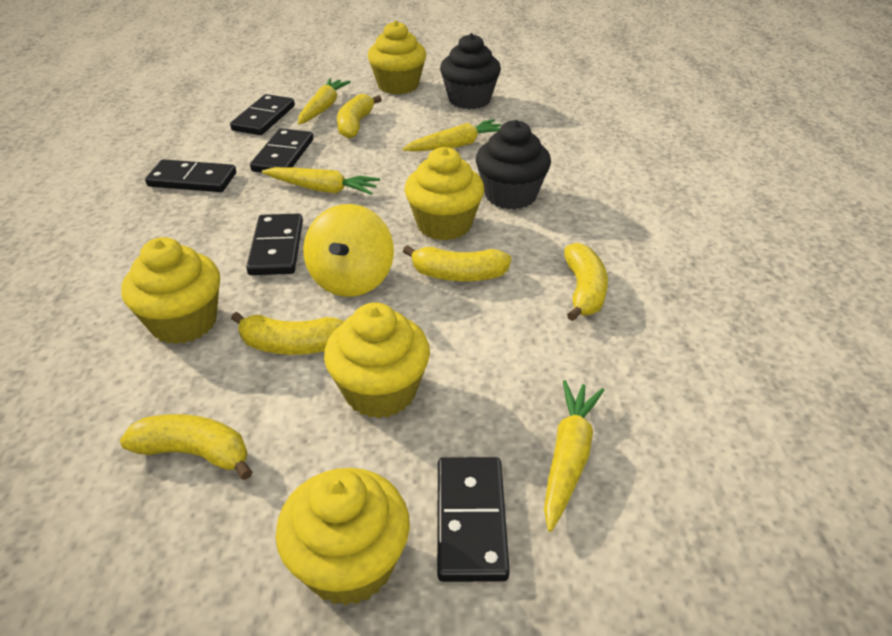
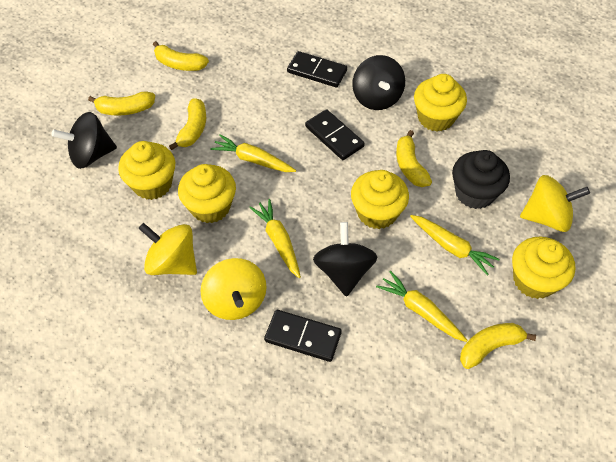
black cupcake: 2 -> 1
black domino: 5 -> 3
black spinning top: 0 -> 3
yellow spinning top: 1 -> 3

